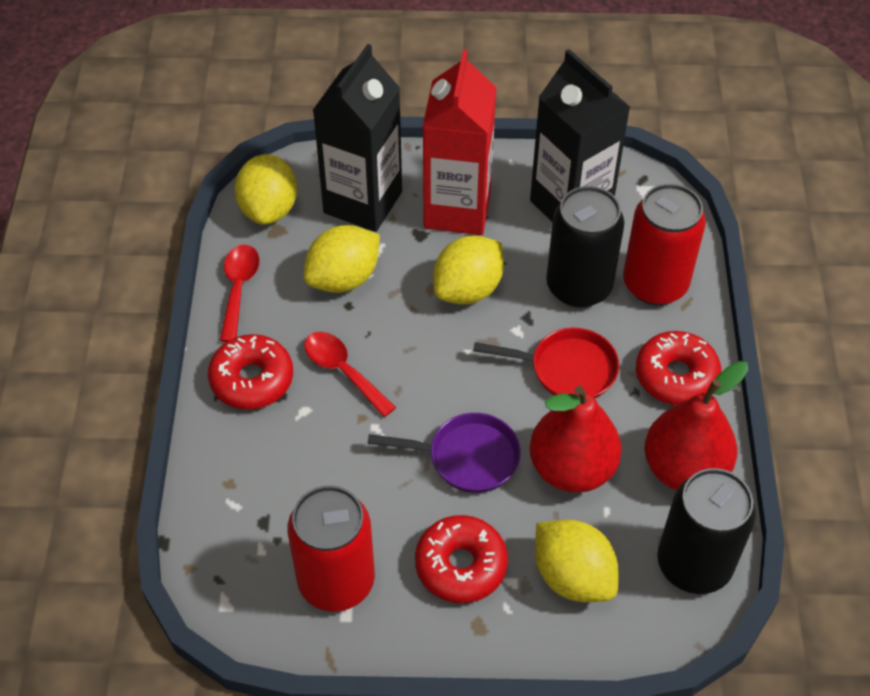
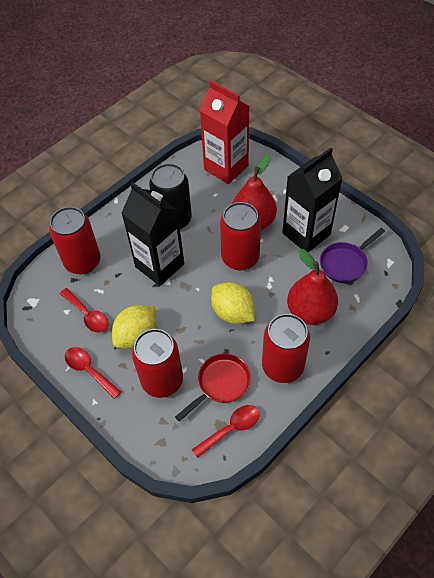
black can: 2 -> 1
red can: 2 -> 4
red donut: 3 -> 0
red spoon: 2 -> 3
yellow lemon: 4 -> 2

